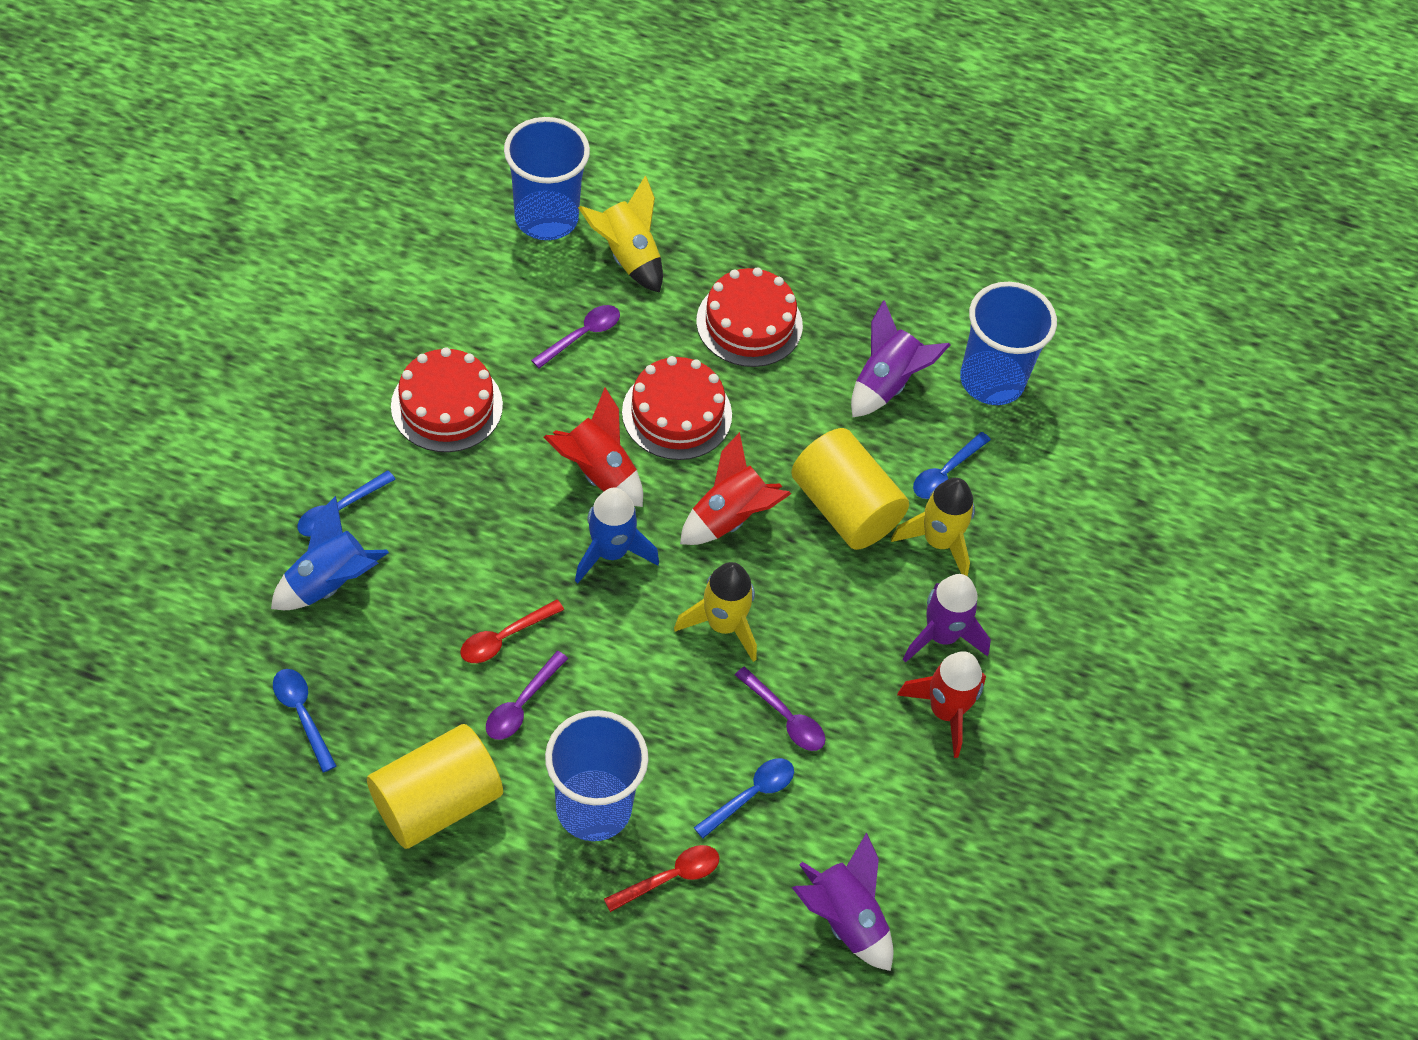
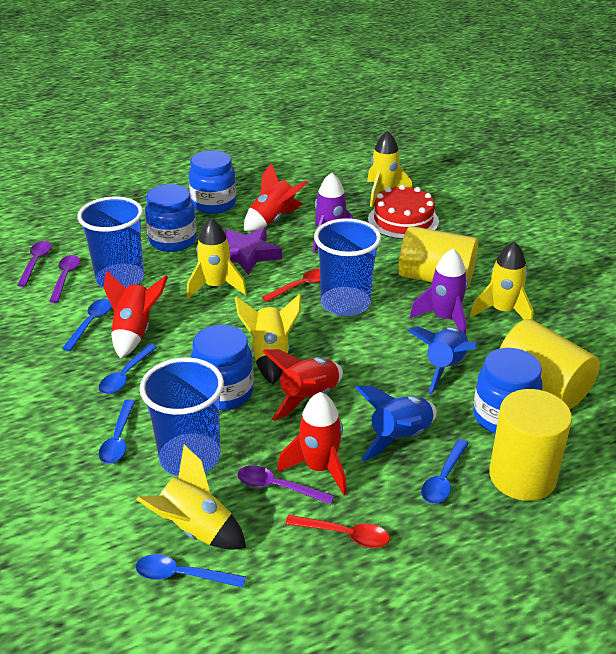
blue jar: 0 -> 4
blue spoon: 4 -> 5
purple rocket: 3 -> 2
purple star: 0 -> 1
red cake: 3 -> 1
red rocket: 3 -> 4
yellow cylinder: 2 -> 3
yellow rocket: 3 -> 5

